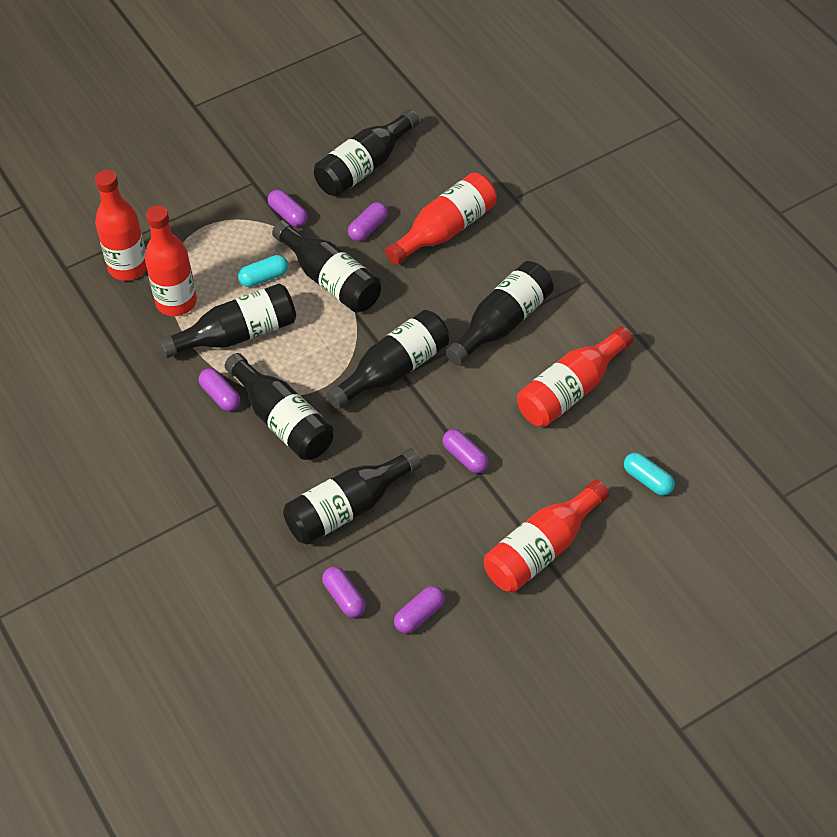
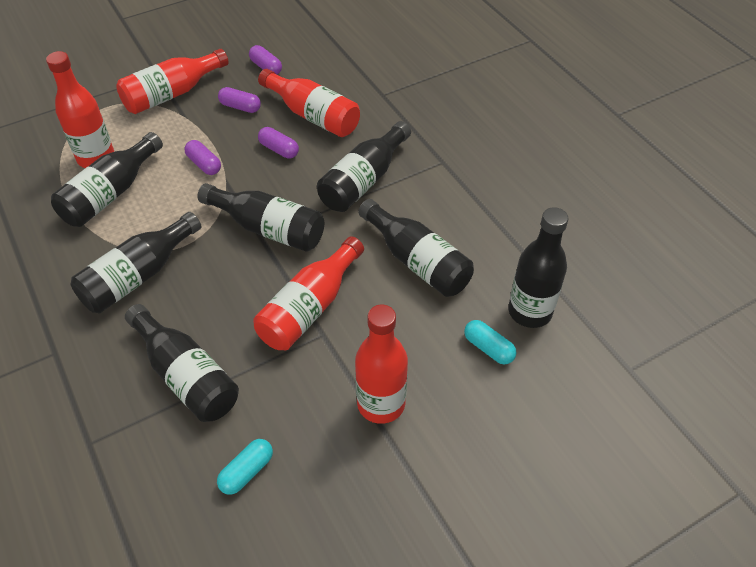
purple capsule: 6 -> 4

